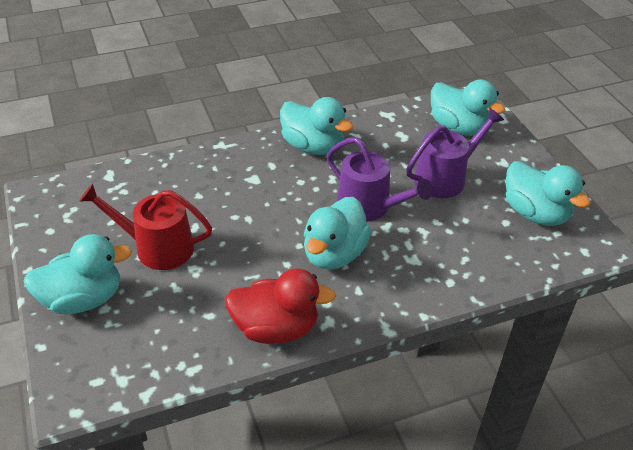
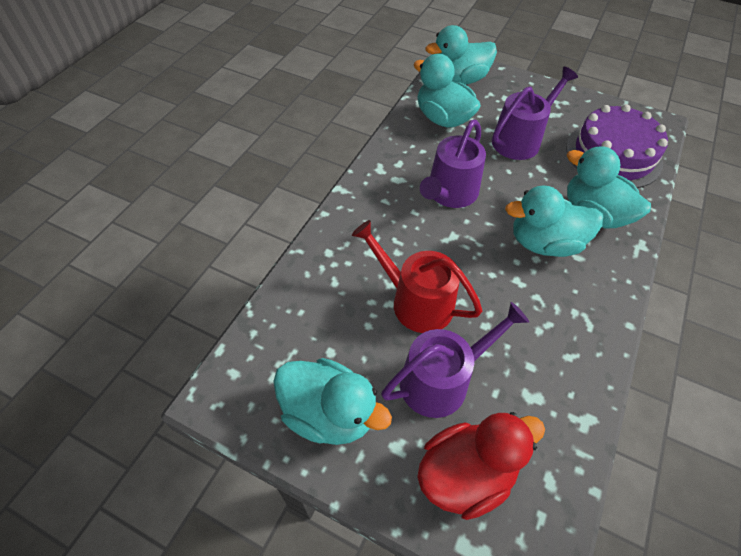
purple cake: 0 -> 1
purple watering can: 2 -> 3

